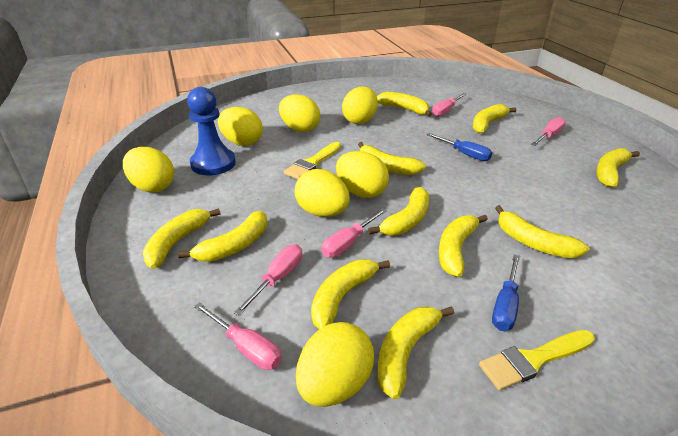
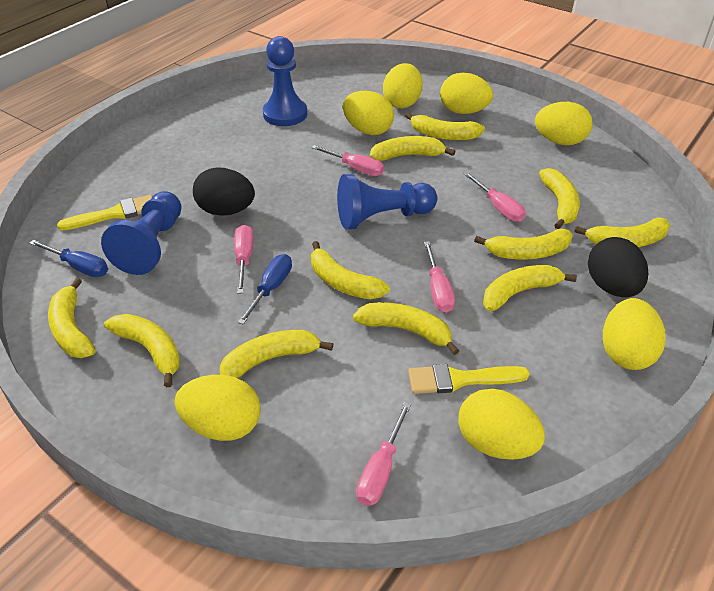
black egg: 0 -> 2
blue pawn: 1 -> 3

